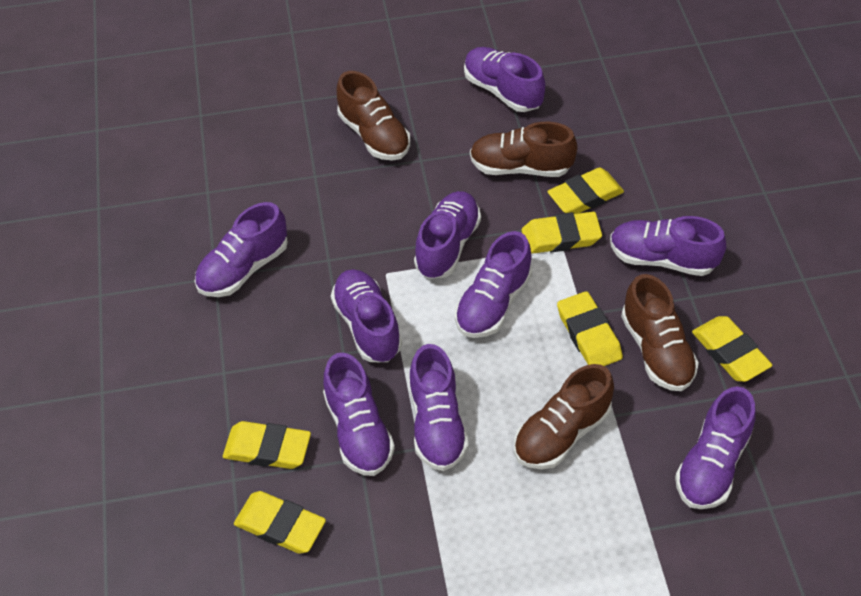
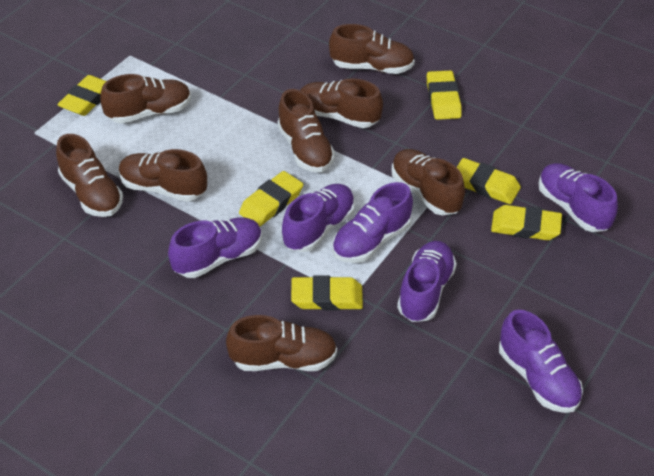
brown shoe: 4 -> 8
purple shoe: 9 -> 6

